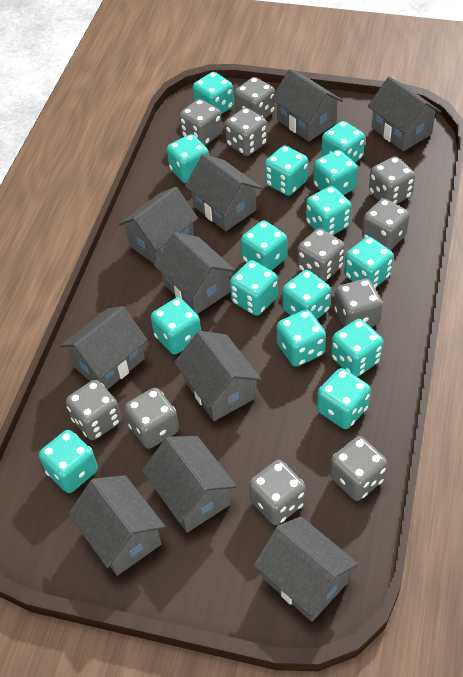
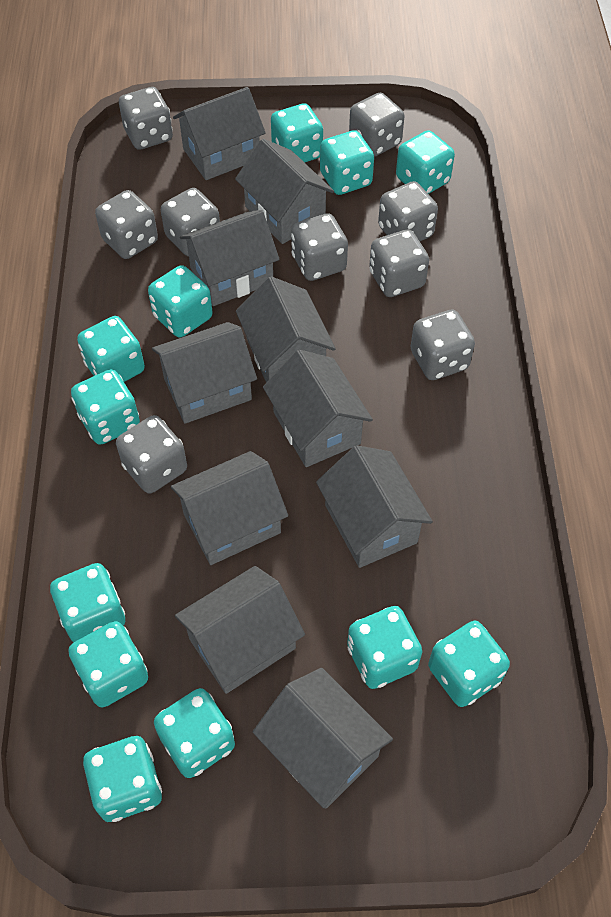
grey dice: 11 -> 9
turquoise dice: 15 -> 12

